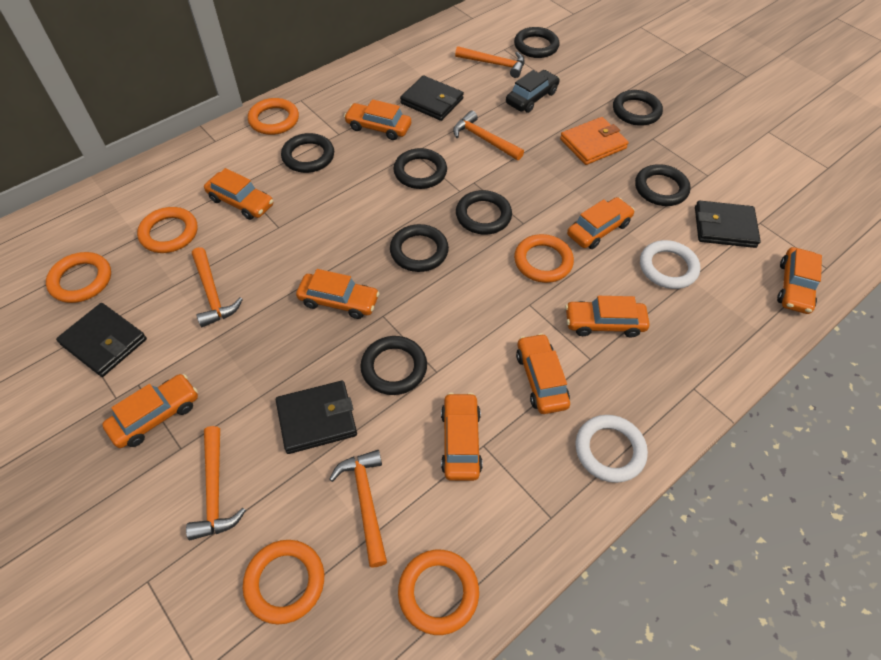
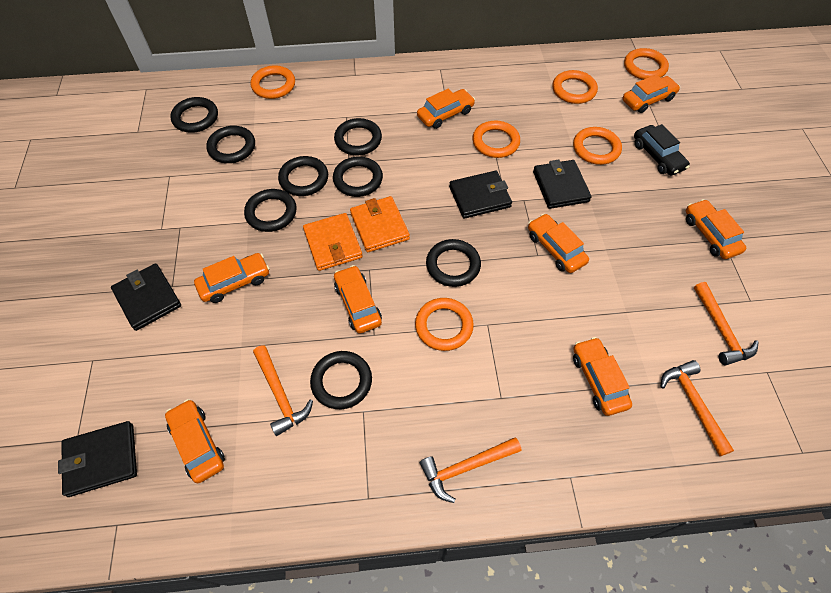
orange car: 9 -> 8
orange hammer: 5 -> 4
orange wallet: 1 -> 2
white ring: 2 -> 0

